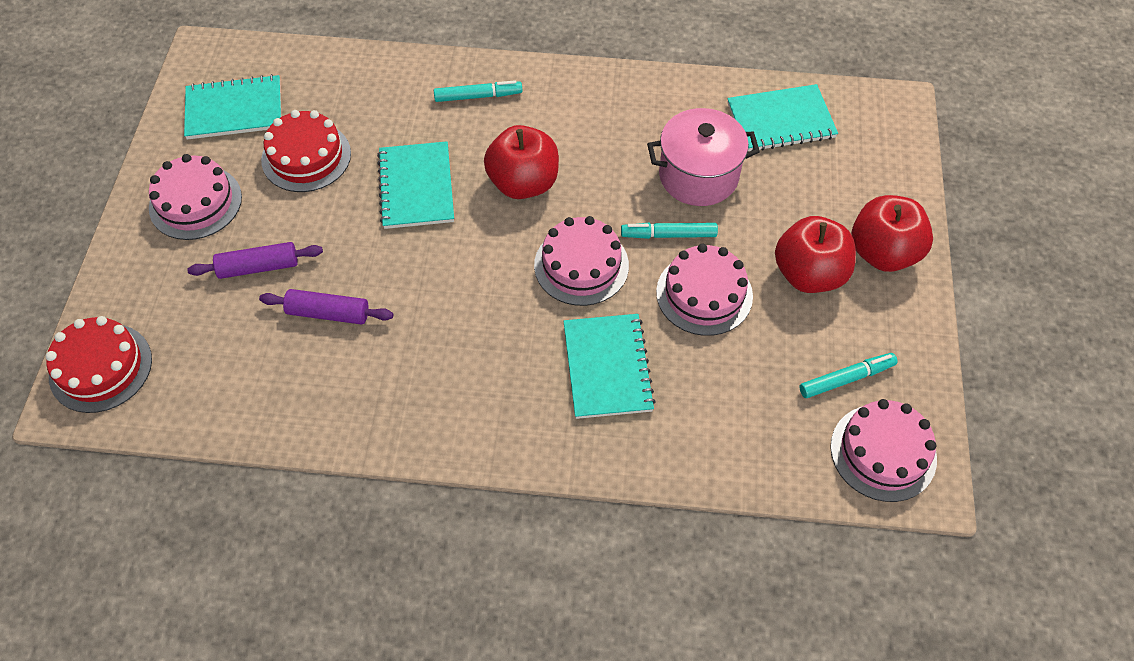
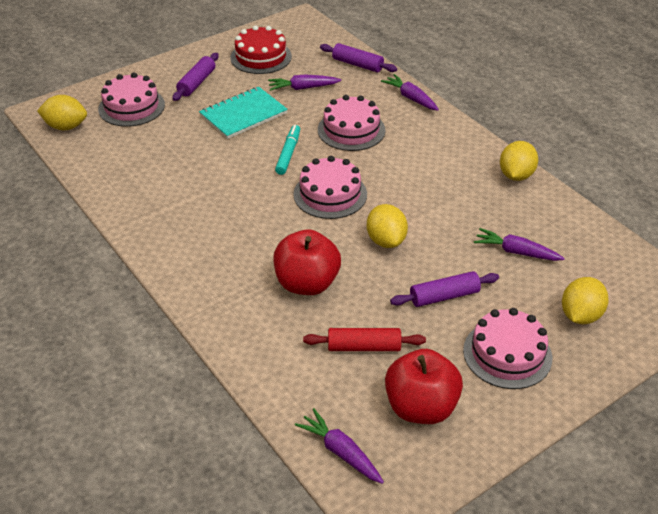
pink pot: 1 -> 0
purple carrot: 0 -> 4
purple rolling pin: 2 -> 3
red apple: 3 -> 2
red cake: 2 -> 1
red rolling pin: 0 -> 1
turquoise marker: 3 -> 1
turquoise notebook: 4 -> 1
yellow lemon: 0 -> 4

